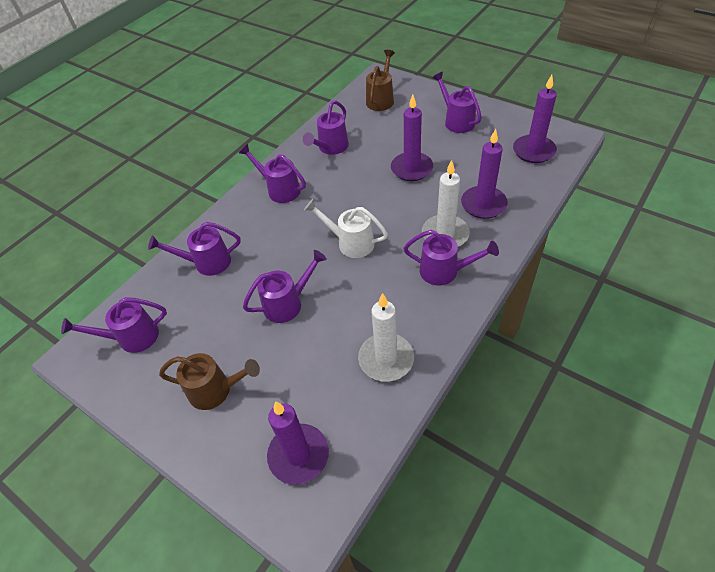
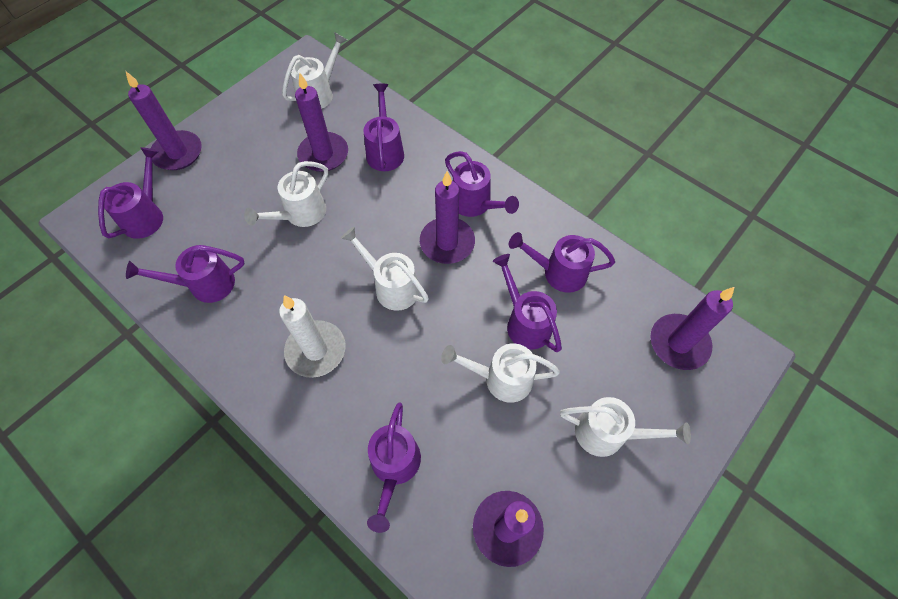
brown watering can: 2 -> 0
purple candle: 4 -> 5
white candle: 2 -> 1
white watering can: 1 -> 5

